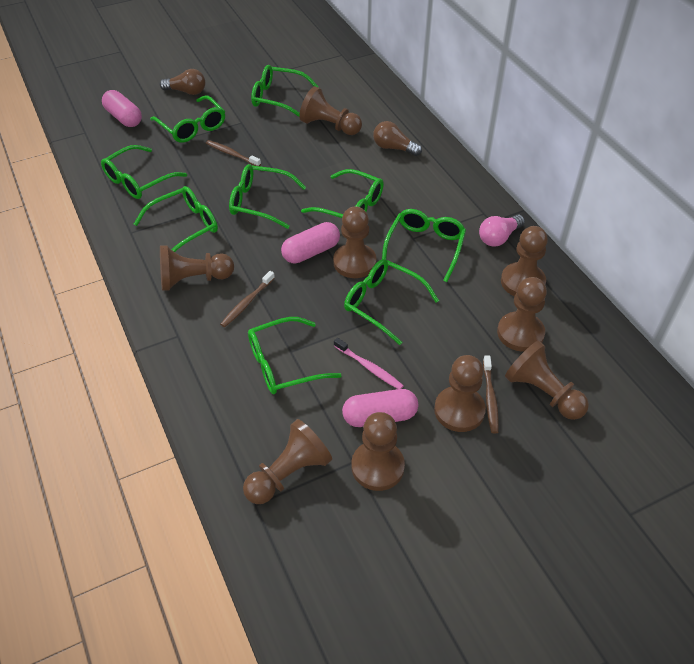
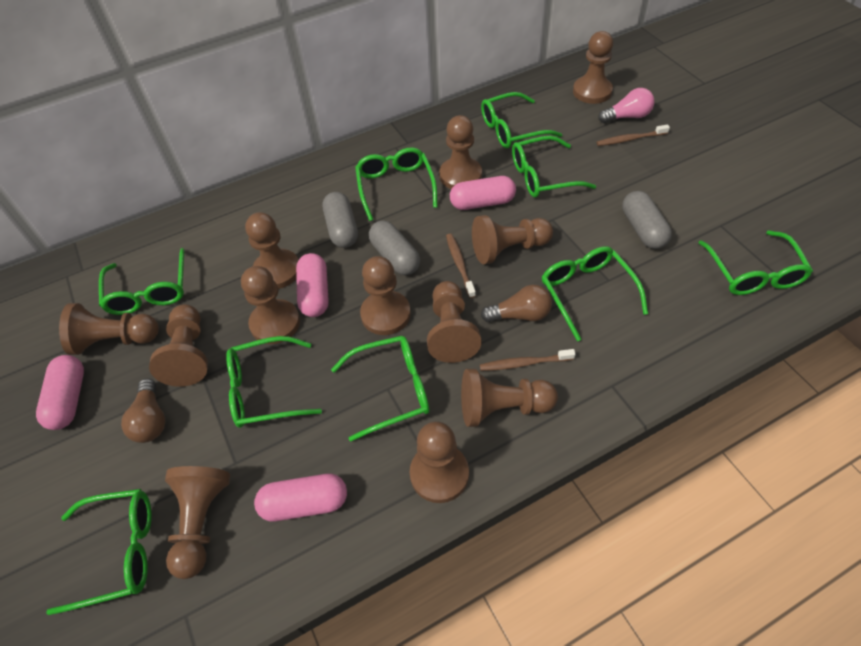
brown pawn: 9 -> 12
grey capsule: 0 -> 3
pink capsule: 3 -> 4
pink toothbrush: 1 -> 0

